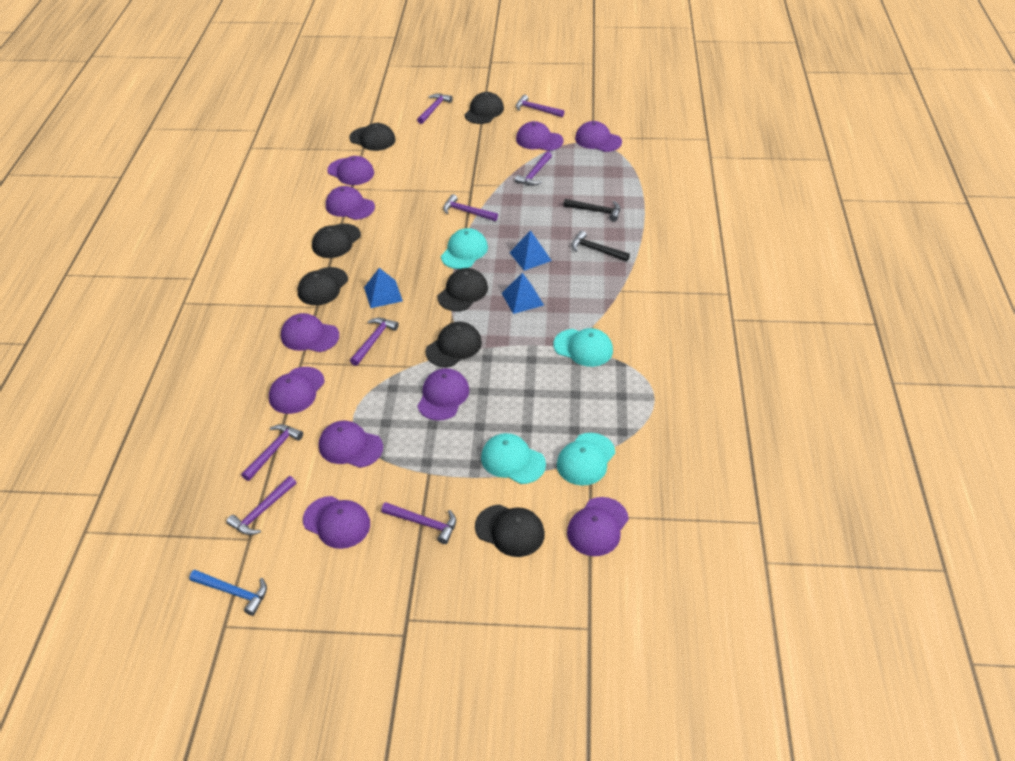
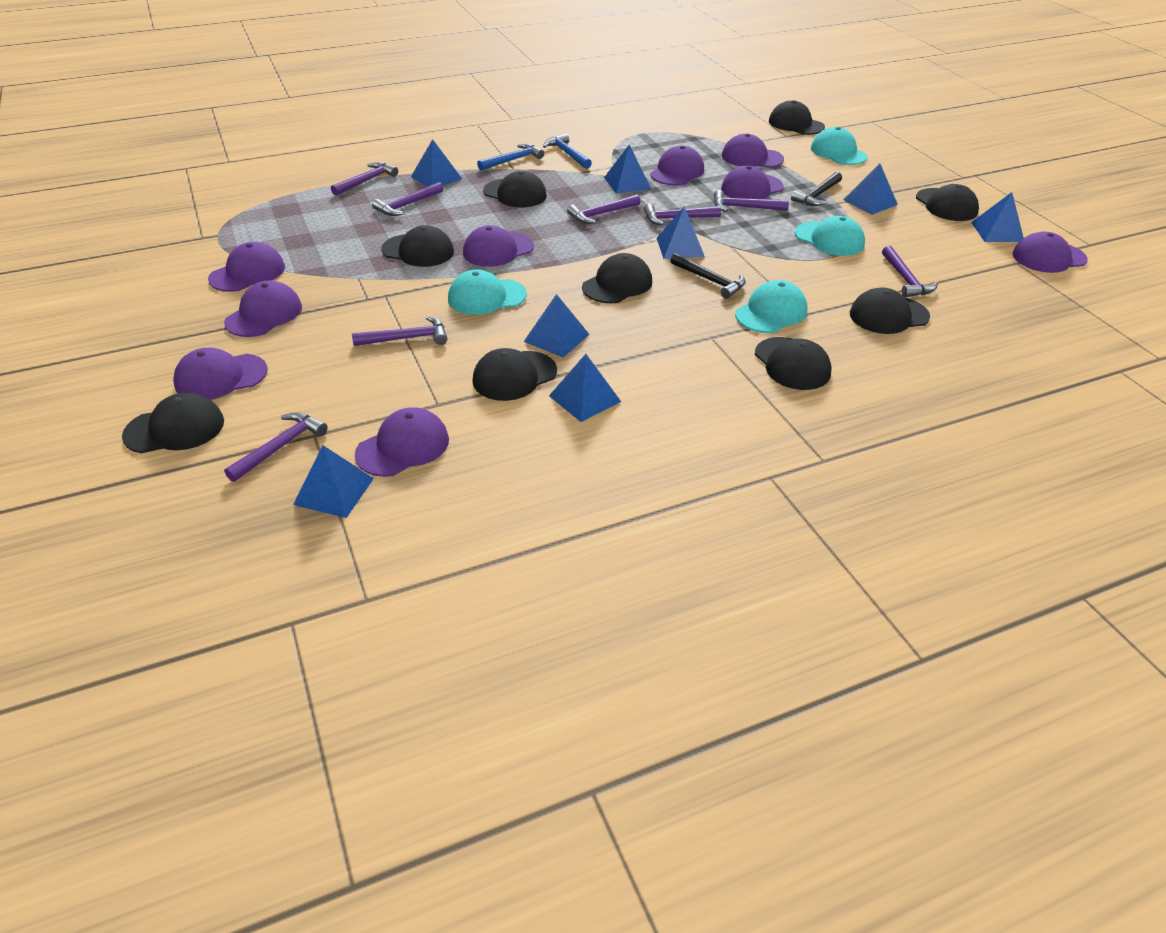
black cap: 7 -> 9
blue hammer: 1 -> 2
blue pyramid: 3 -> 8
purple cap: 10 -> 9

